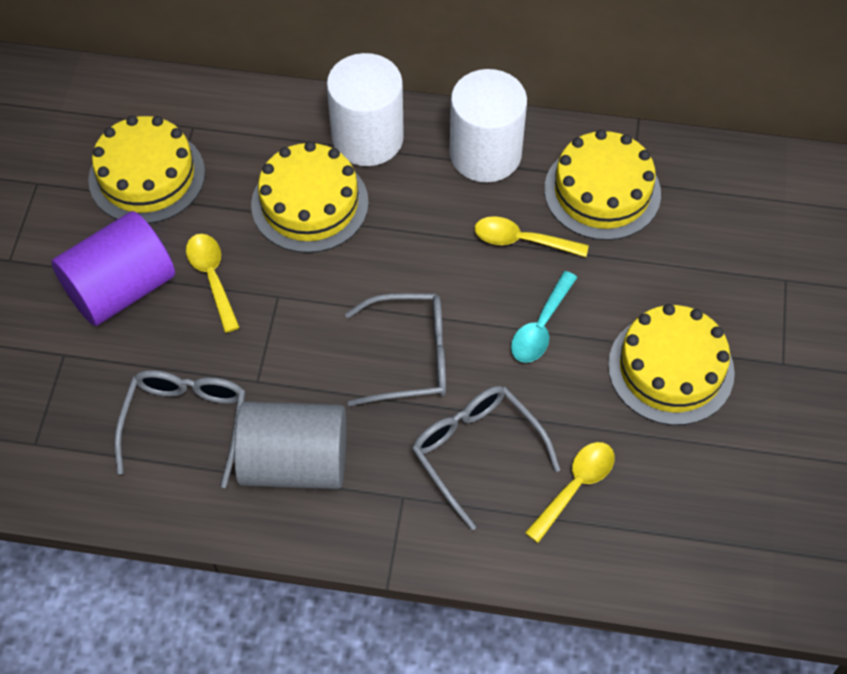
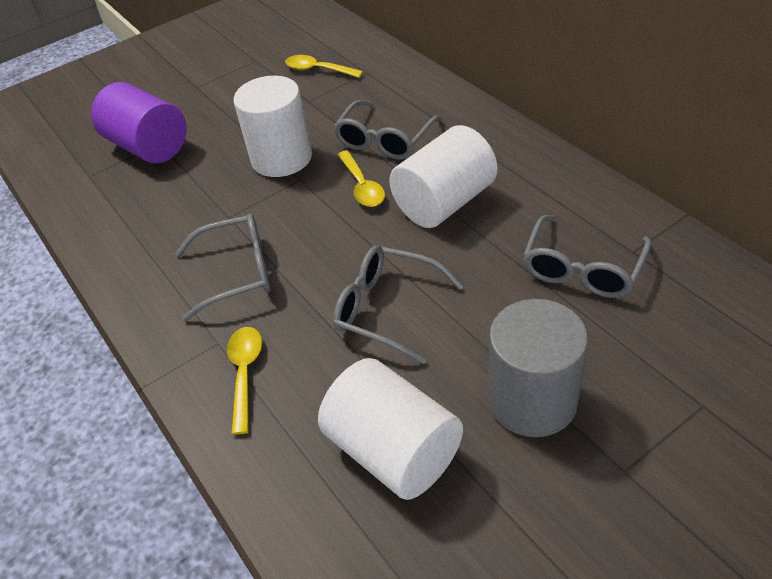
grey glasses: 3 -> 4
turquoise spoon: 1 -> 0
white cylinder: 2 -> 3
yellow cake: 4 -> 0

